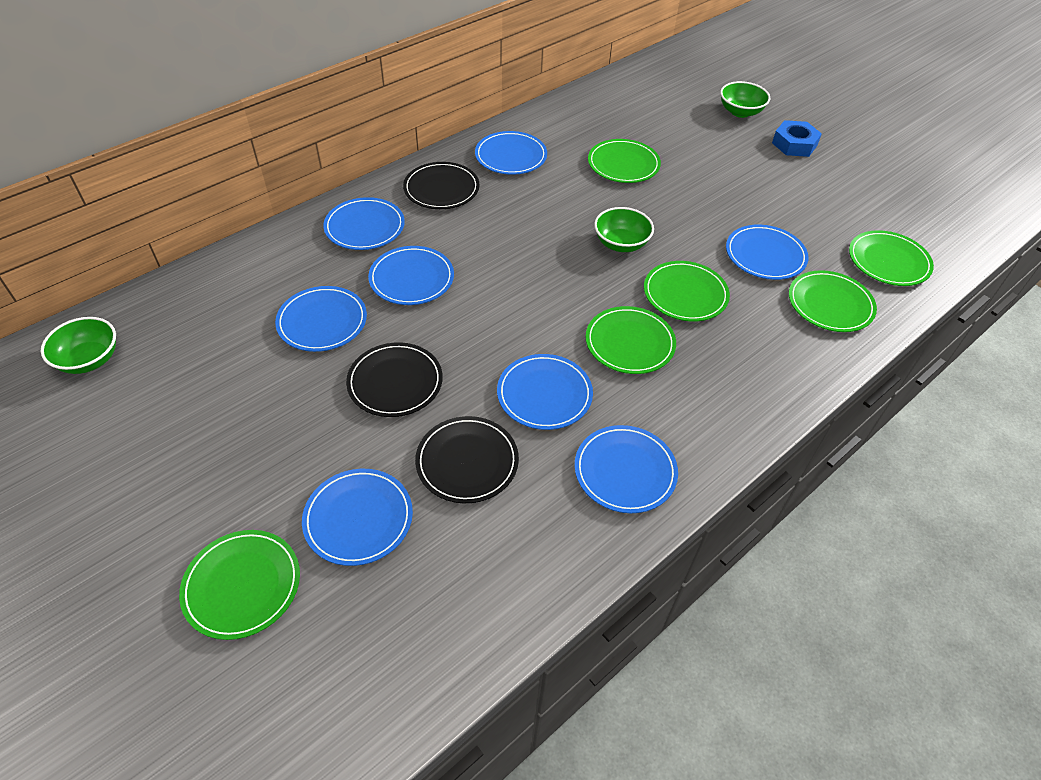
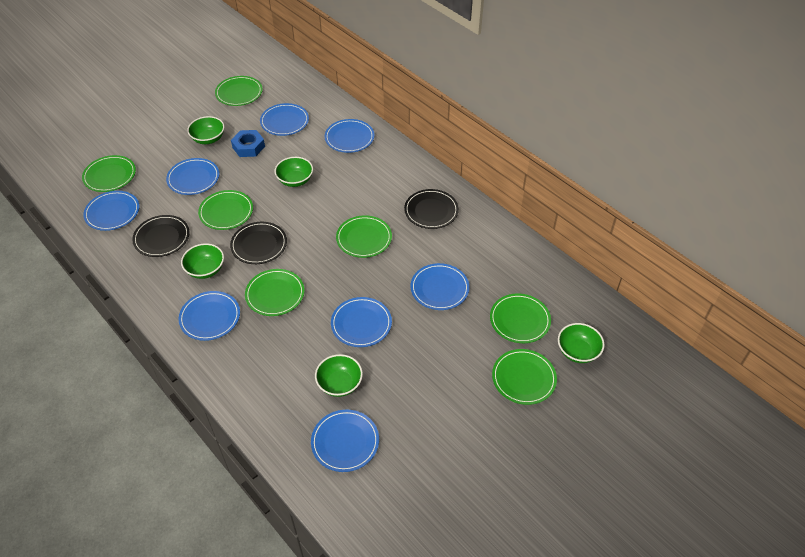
green bowl: 3 -> 5
green plate: 6 -> 7

